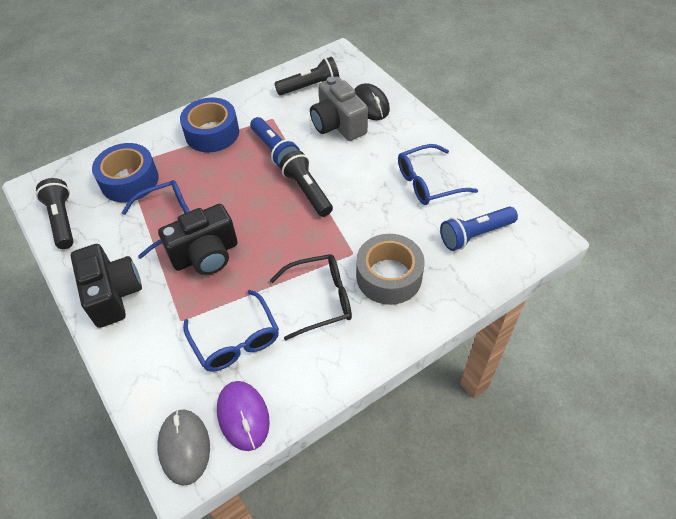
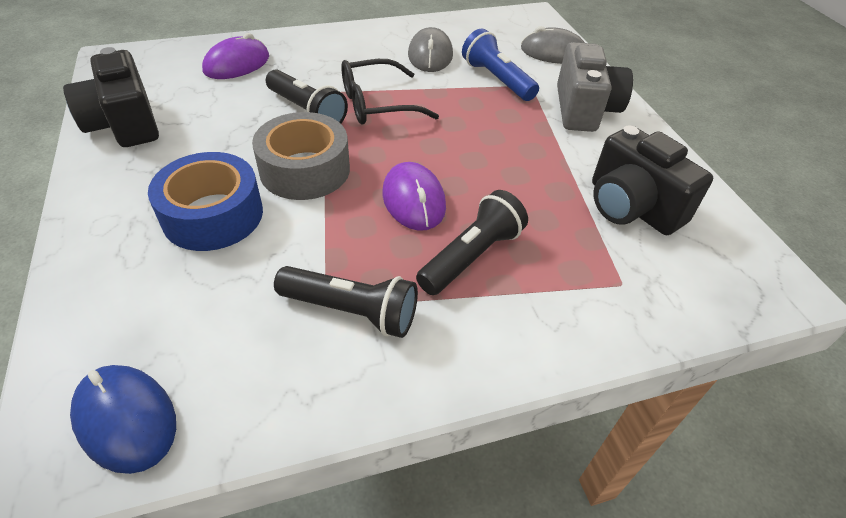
black mouse: 1 -> 0
blue flashlight: 2 -> 1
blue glasses: 3 -> 0
blue mouse: 0 -> 1
blue tape: 2 -> 1
grey mouse: 1 -> 2
purple mouse: 1 -> 2

